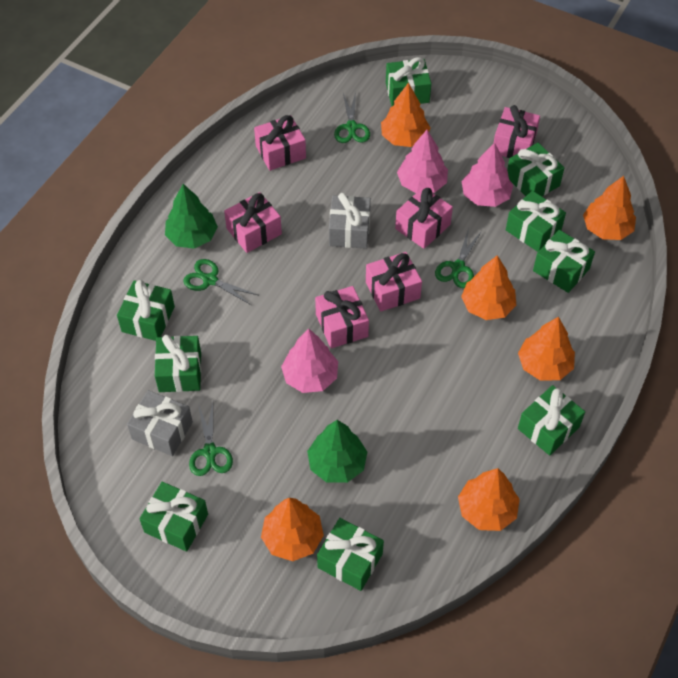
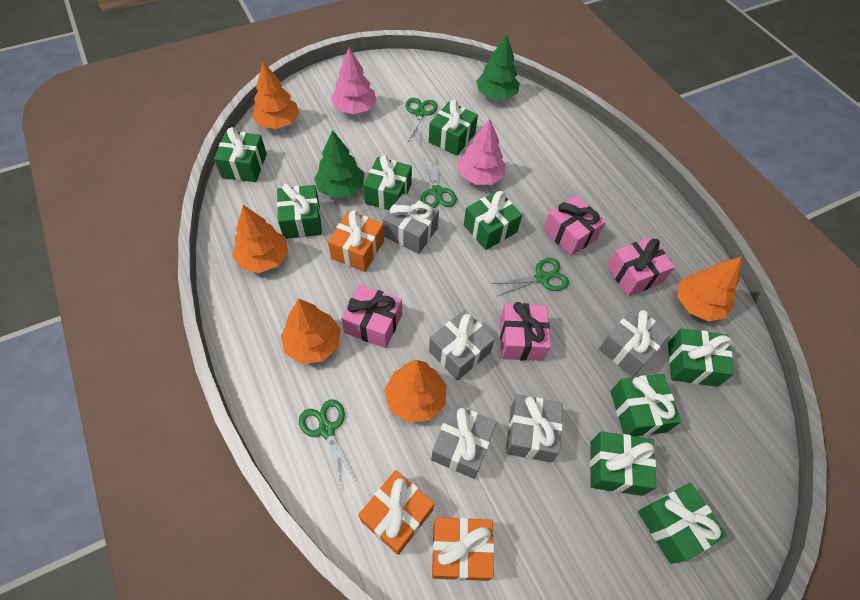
grey gift: 2 -> 5
orange gift: 0 -> 3
orange tree: 6 -> 5
pink gift: 6 -> 4
pink tree: 3 -> 2

